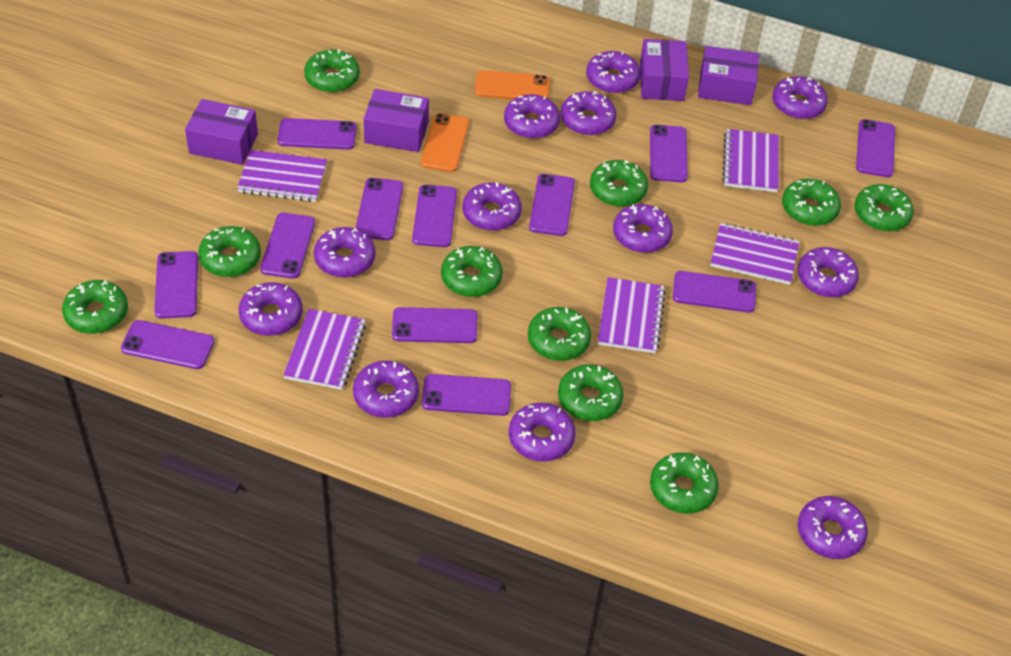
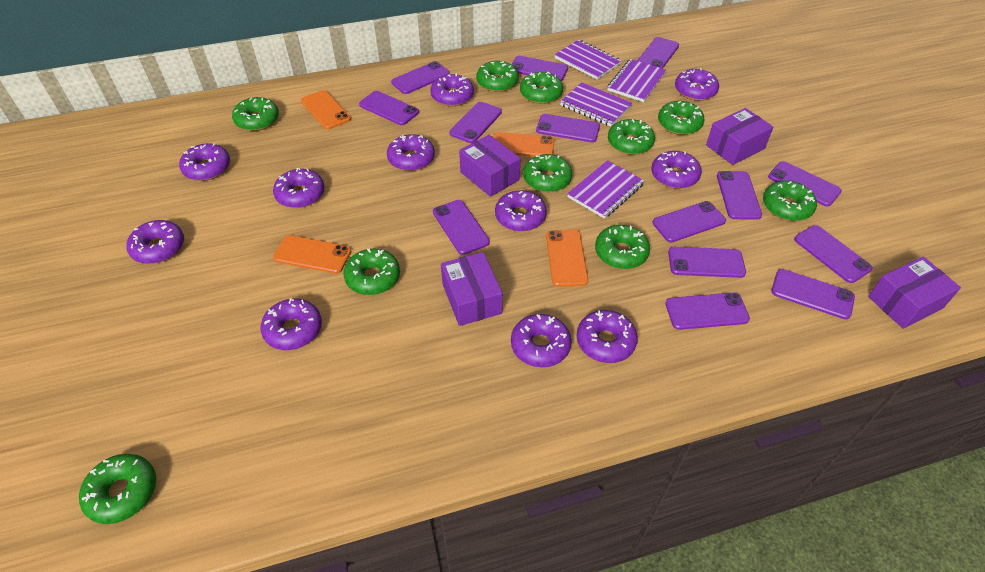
orange phone: 2 -> 4
purple donut: 12 -> 11
purple notebook: 5 -> 4
purple phone: 12 -> 14

